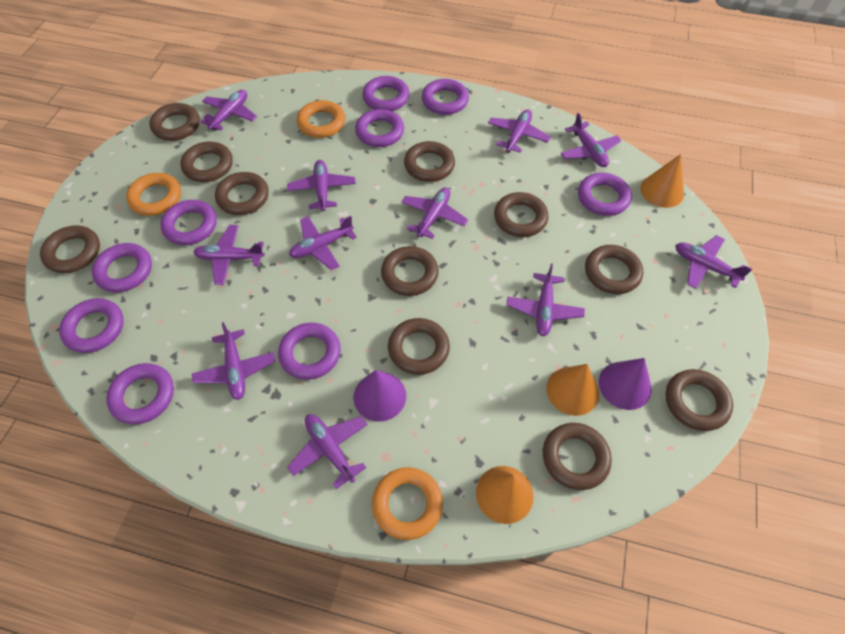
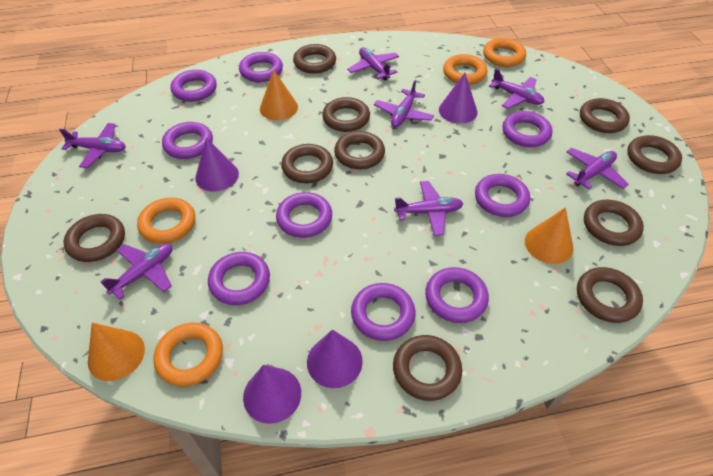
brown ring: 11 -> 10
orange ring: 3 -> 4
purple cone: 2 -> 4
purple plane: 11 -> 7

